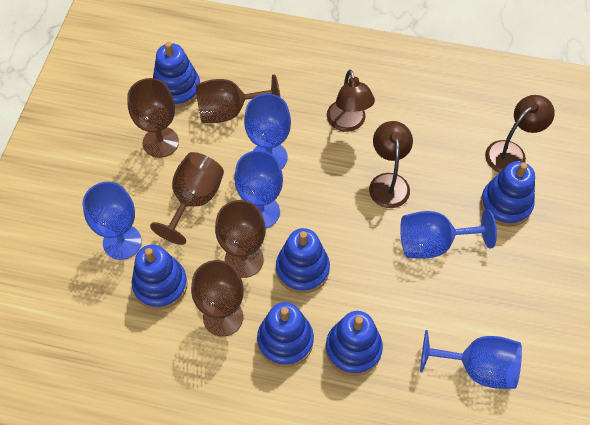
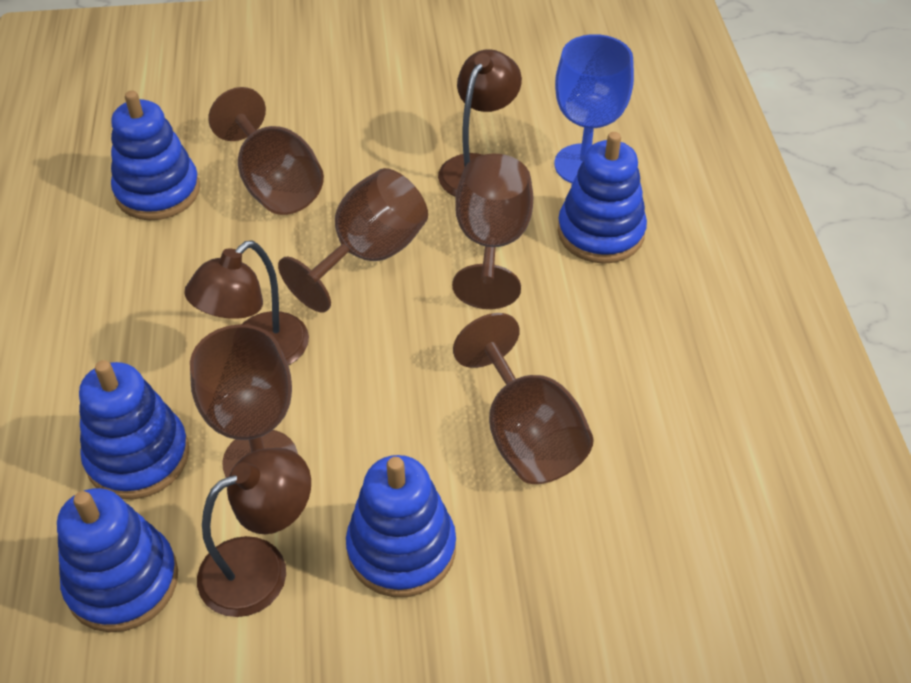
blue goblet: 5 -> 1
blue stacking toy: 6 -> 5

